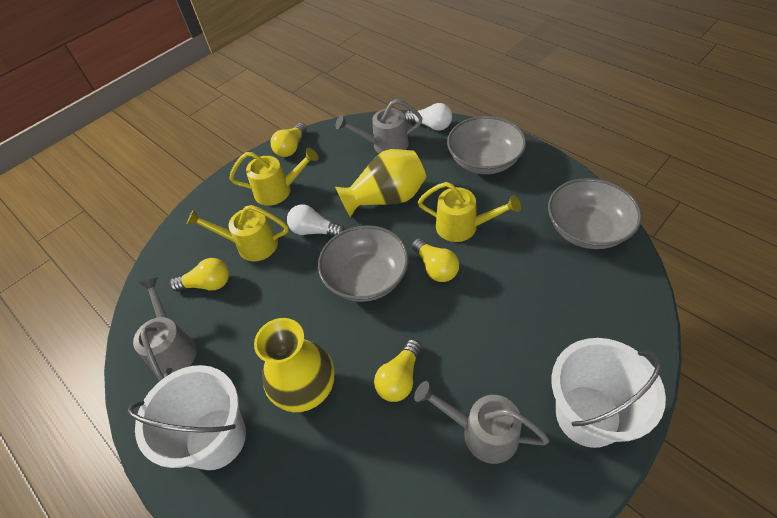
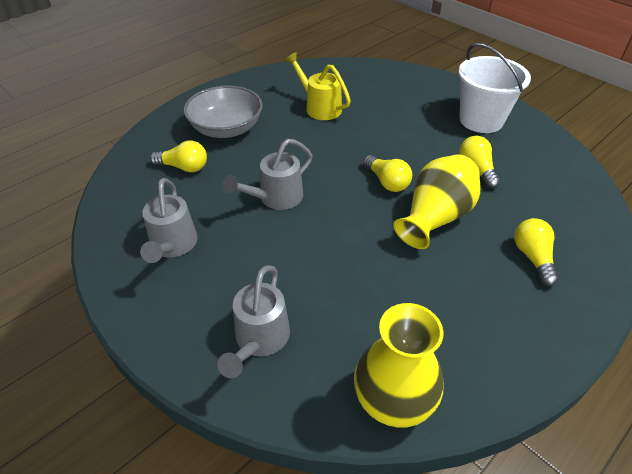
grey bowl: 3 -> 1
white bucket: 2 -> 1
white light bulb: 2 -> 0
yellow watering can: 3 -> 1

